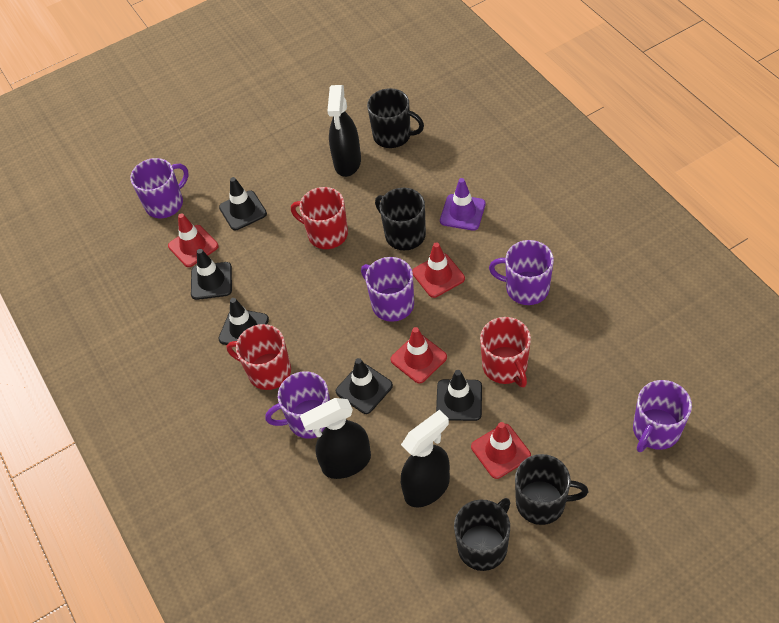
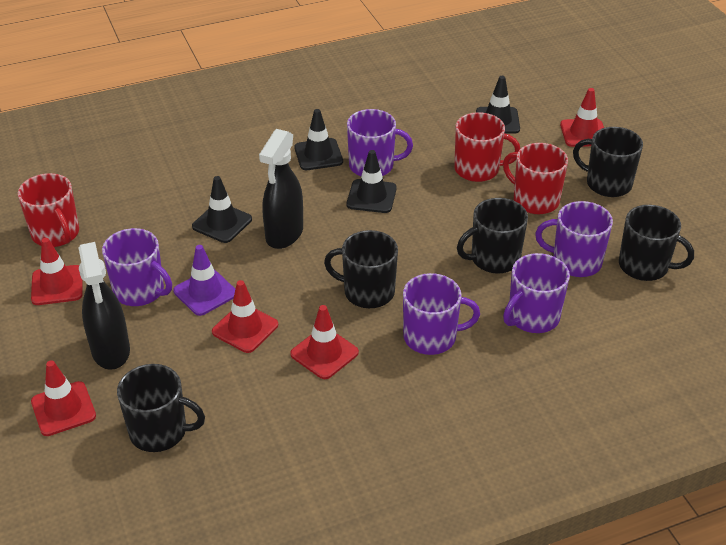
black mug: 4 -> 5
black spray bottle: 3 -> 2
black traffic cone: 5 -> 4
red traffic cone: 4 -> 5

